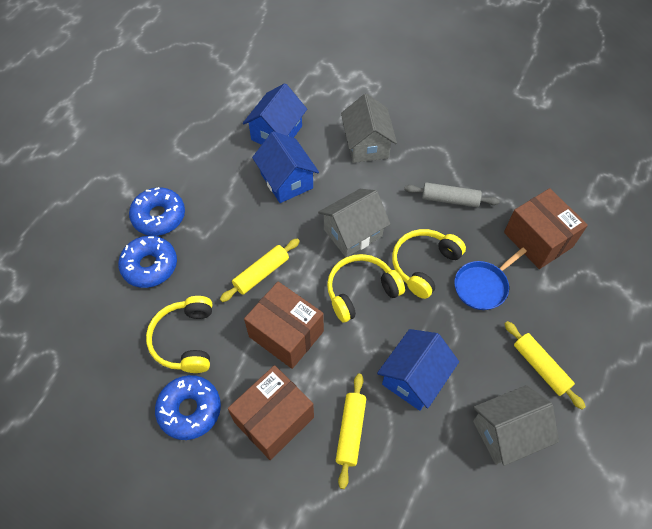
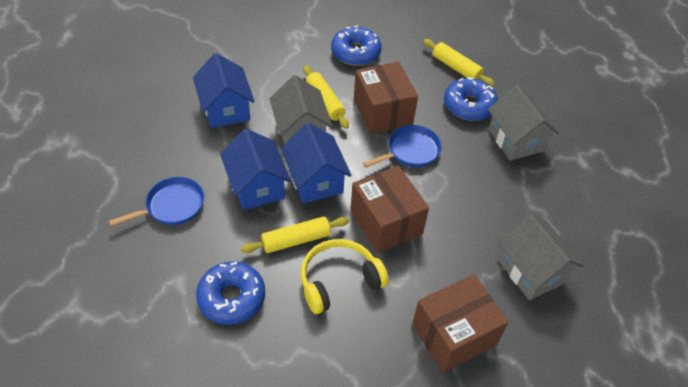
blue pan: 1 -> 2
grey rolling pin: 1 -> 0
yellow headphones: 3 -> 1

